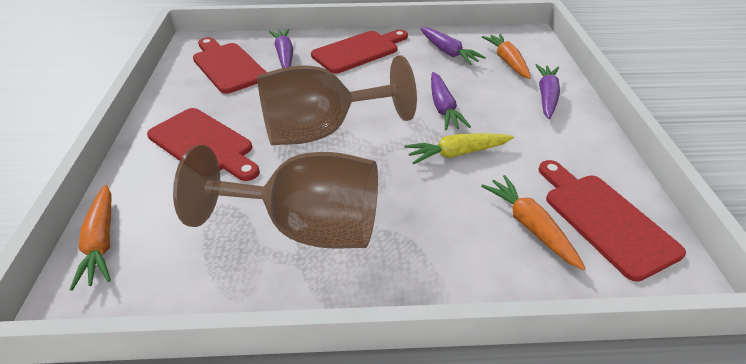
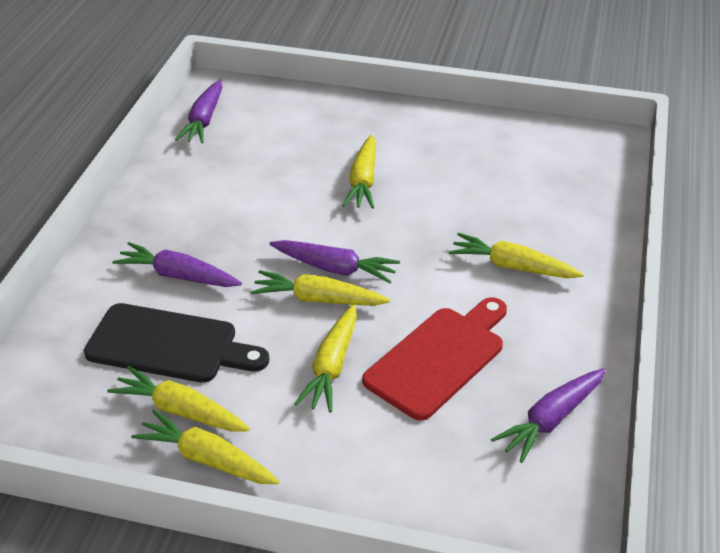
black cutting board: 0 -> 1
brown goblet: 2 -> 0
orange carrot: 3 -> 0
red cutting board: 4 -> 1
yellow carrot: 1 -> 6

